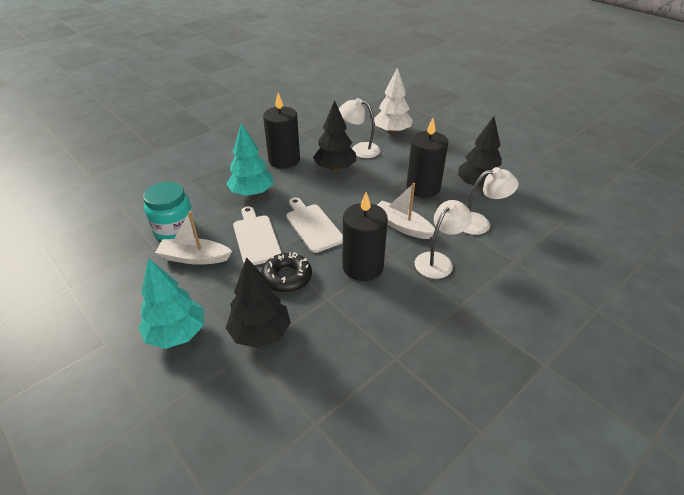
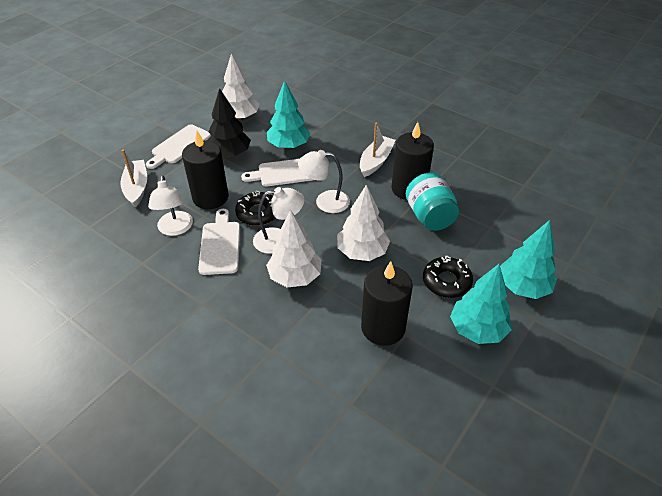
black donut: 1 -> 2
black tree: 3 -> 1
turquoise tree: 2 -> 3
white cutting board: 2 -> 3
white tree: 1 -> 3

